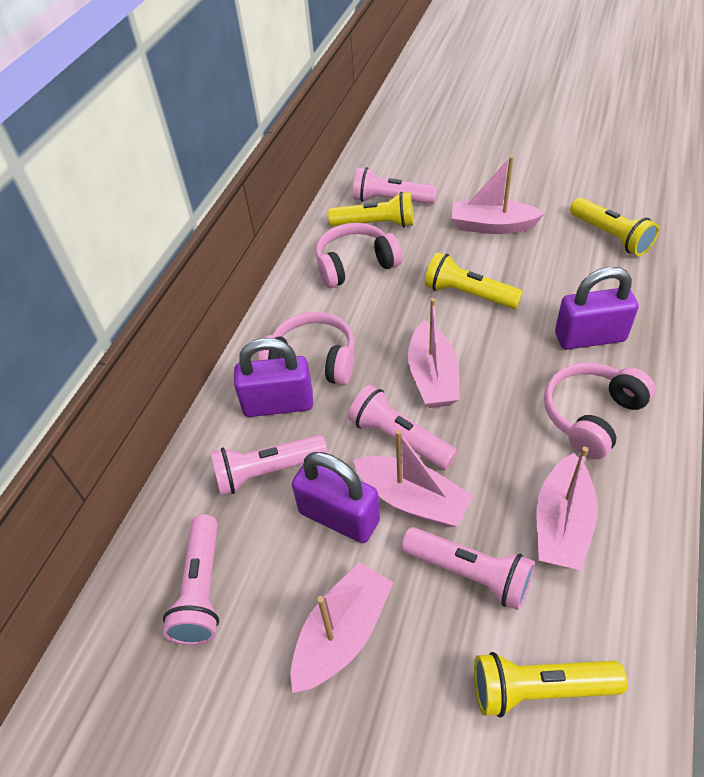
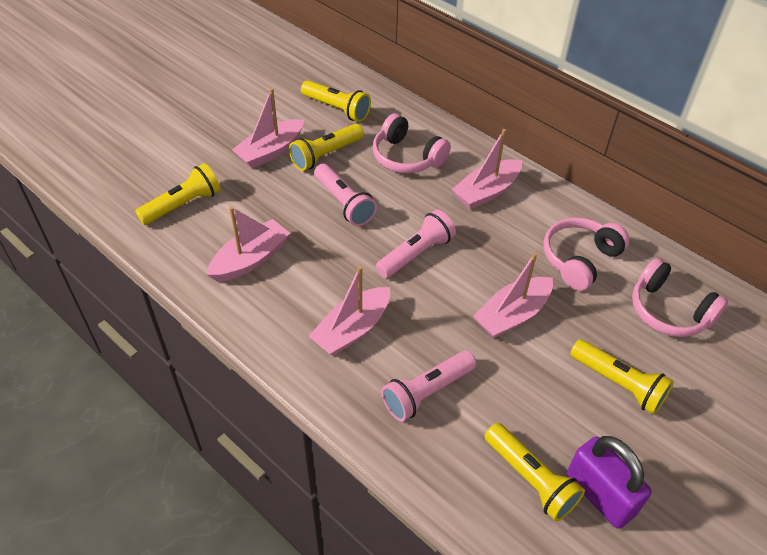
pink flashlight: 5 -> 3
purple padlock: 3 -> 1
yellow flashlight: 4 -> 5

